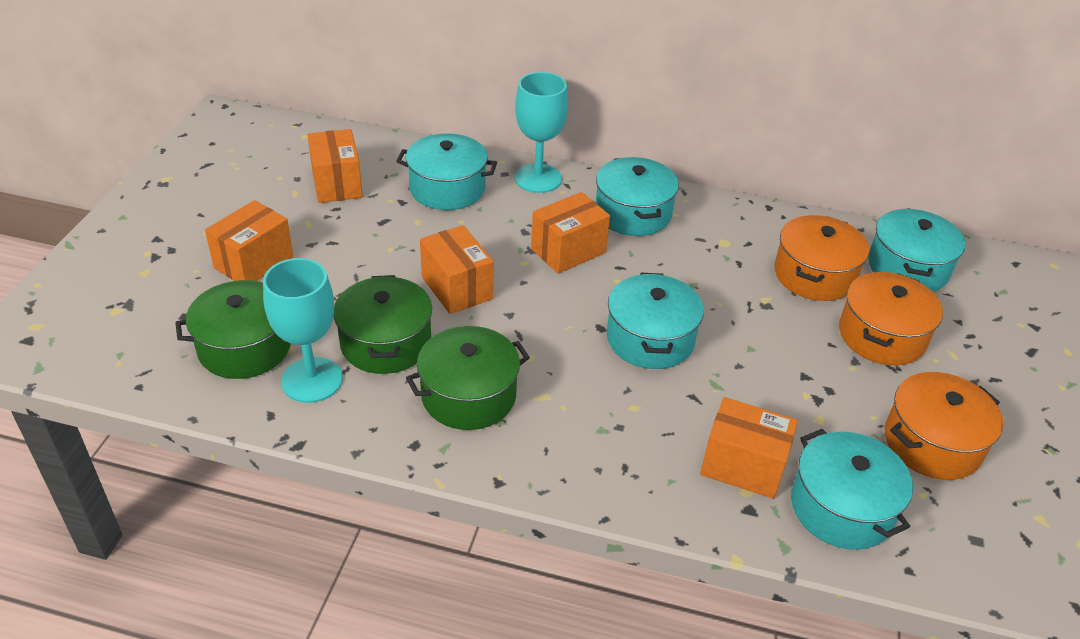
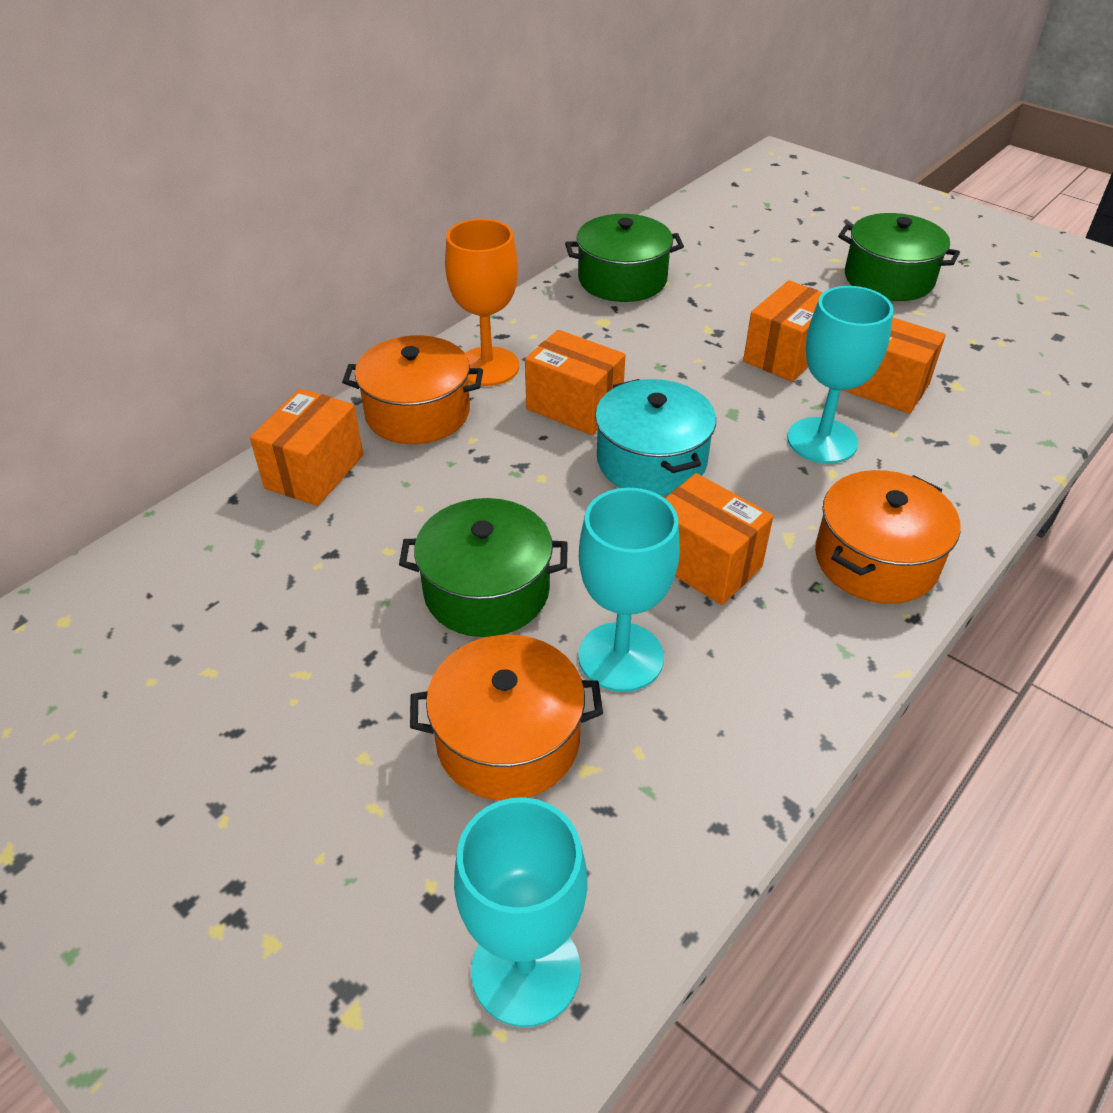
orange goblet: 0 -> 1
turquoise goblet: 2 -> 3
turquoise pot: 5 -> 1

